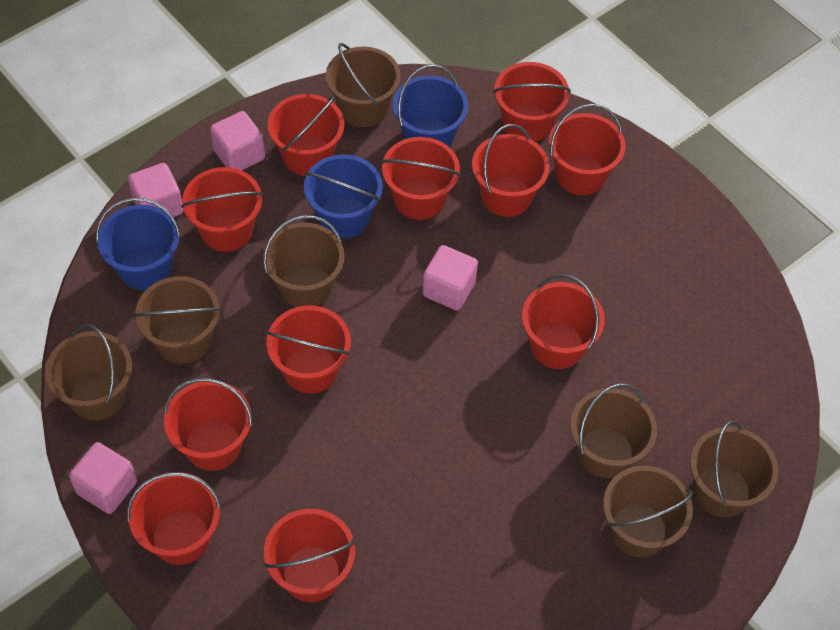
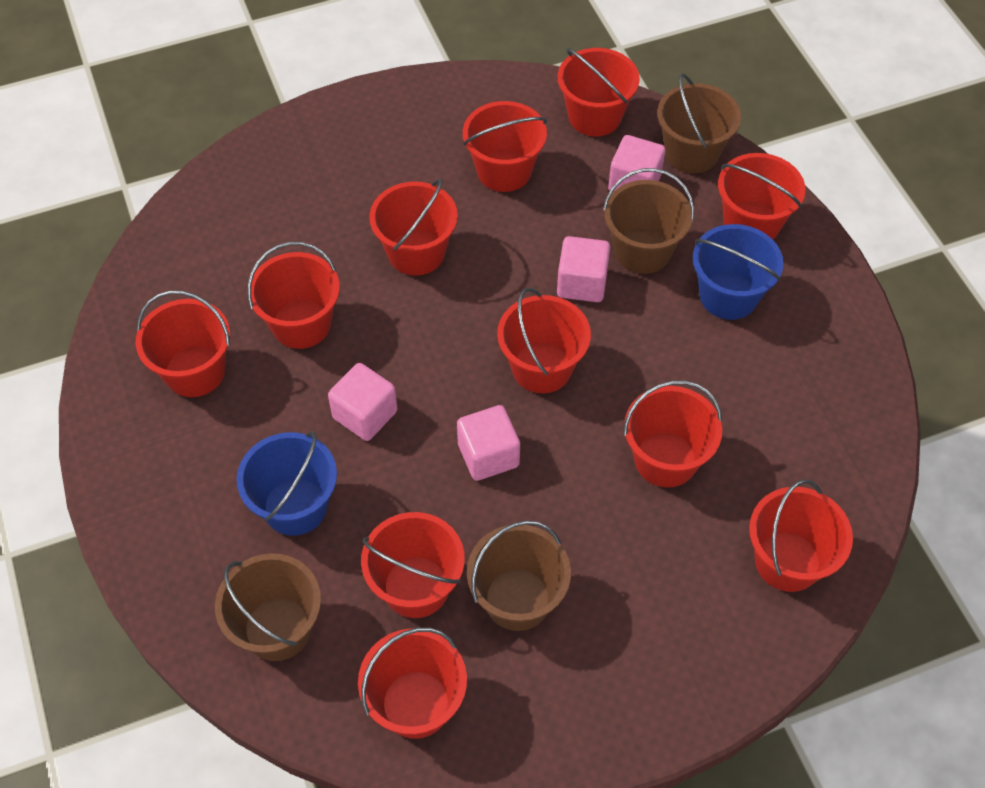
blue bucket: 3 -> 2
brown bucket: 7 -> 4

